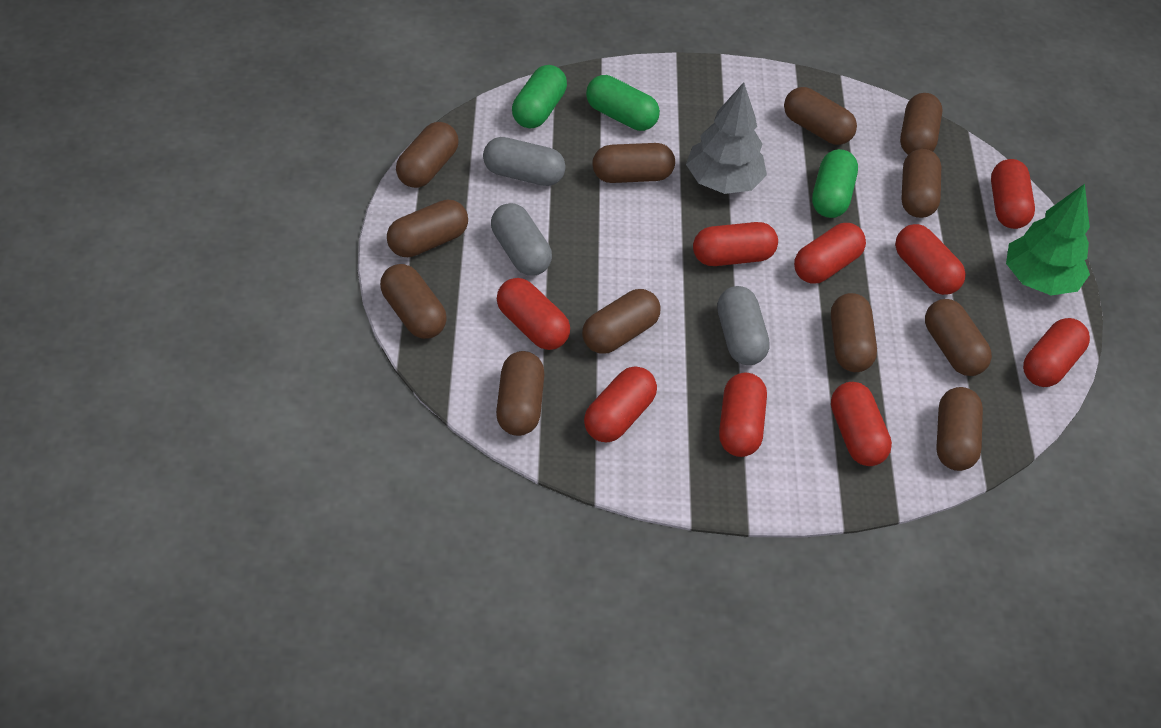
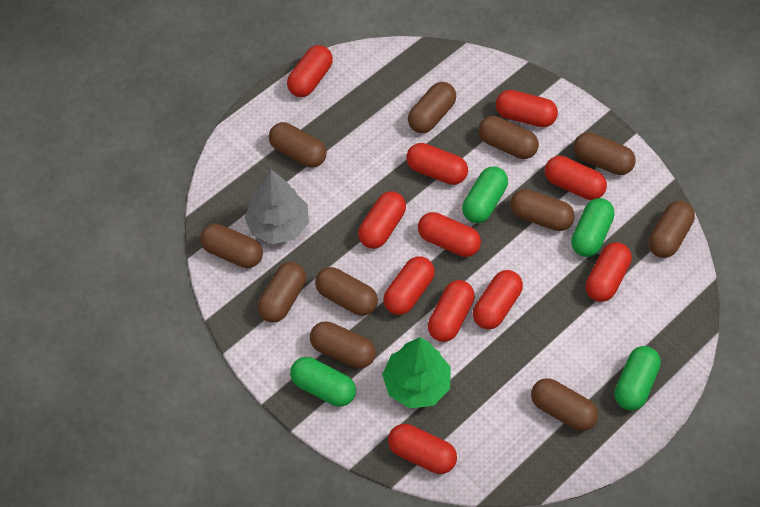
brown capsule: 12 -> 11
green capsule: 3 -> 4
grey capsule: 3 -> 0
red capsule: 9 -> 11

